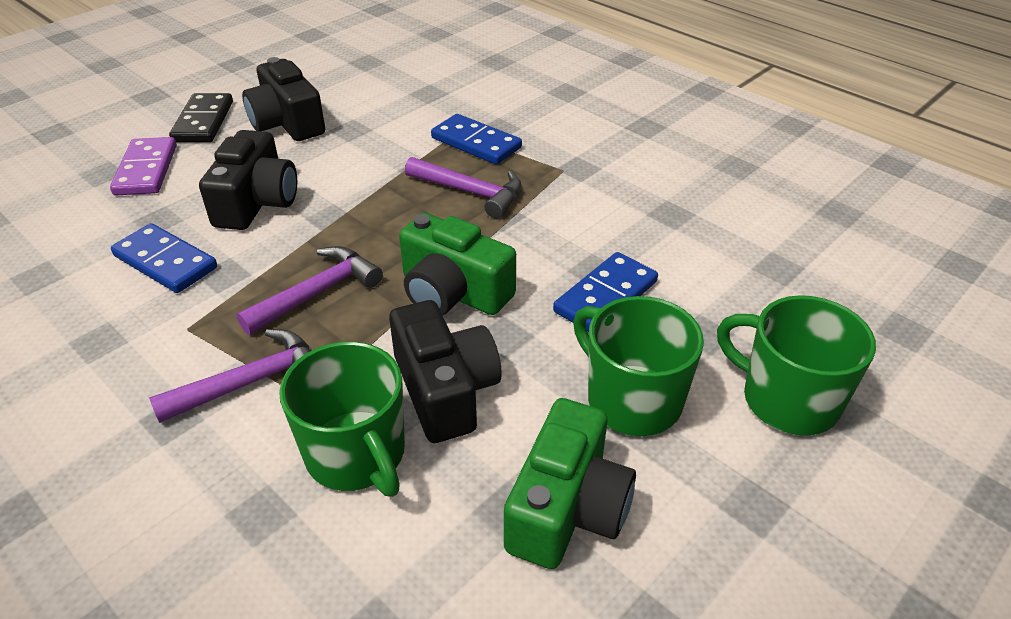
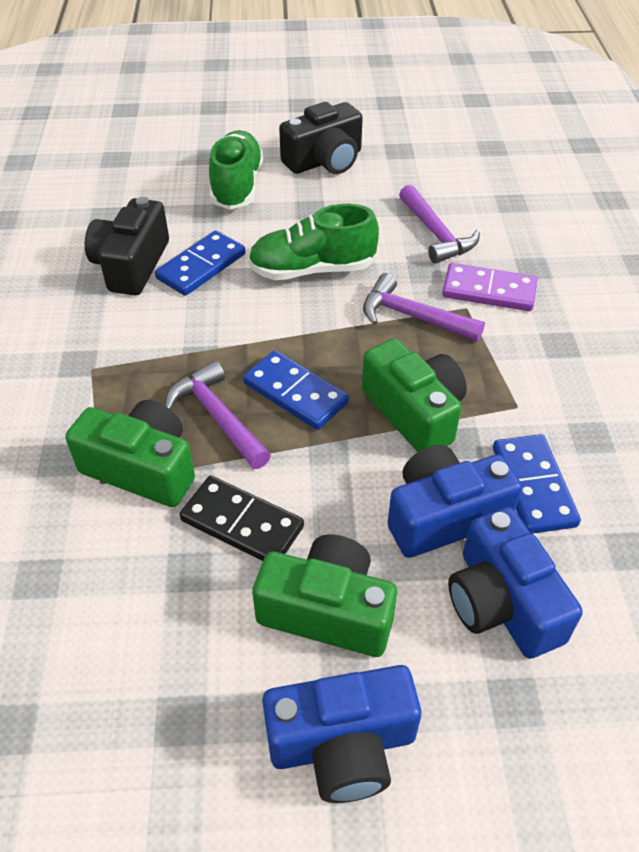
black camera: 3 -> 2
blue camera: 0 -> 3
green camera: 2 -> 3
green mug: 3 -> 0
green shoe: 0 -> 2

